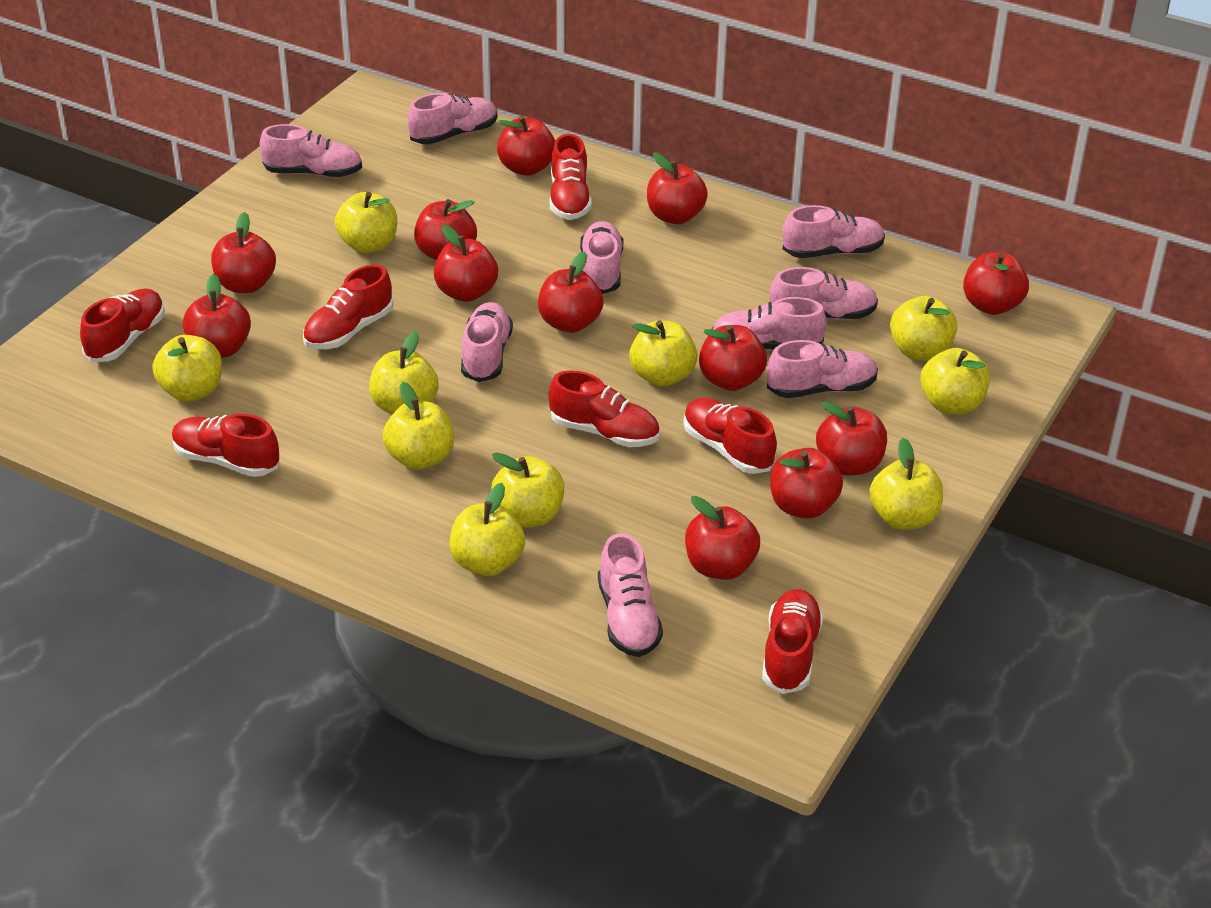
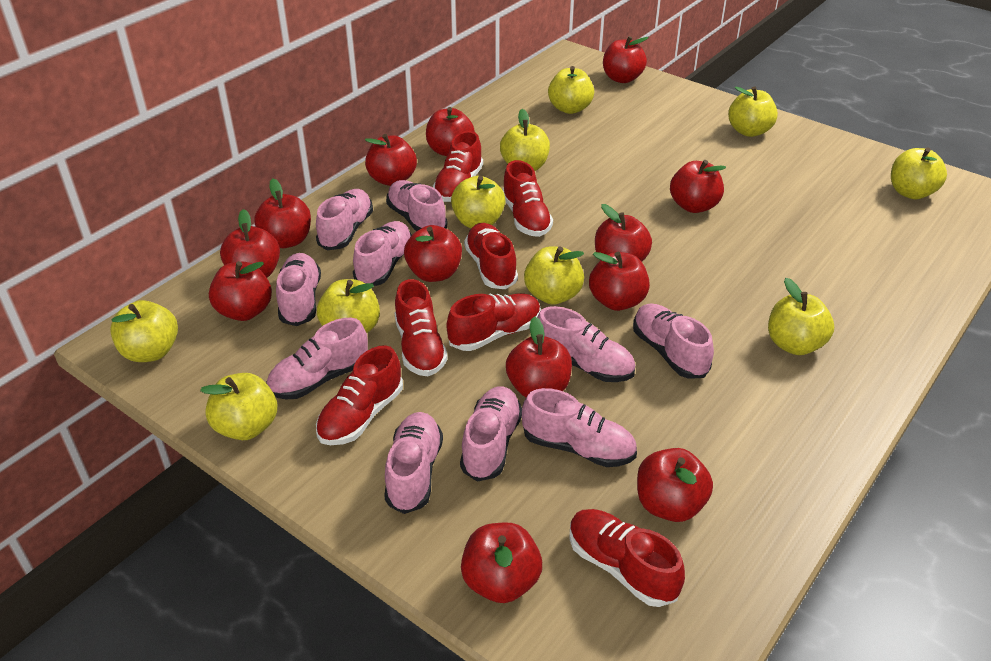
pink shoe: 9 -> 10
red apple: 12 -> 13

